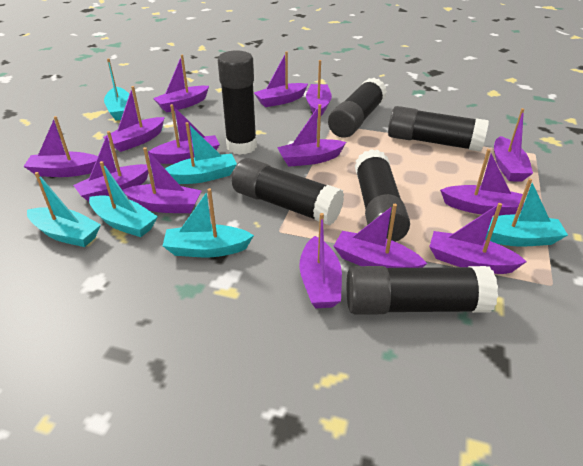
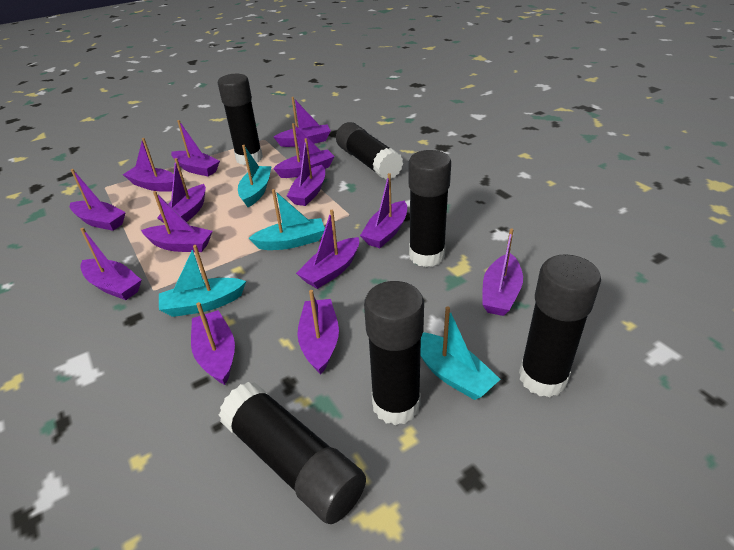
turquoise boat: 6 -> 4

